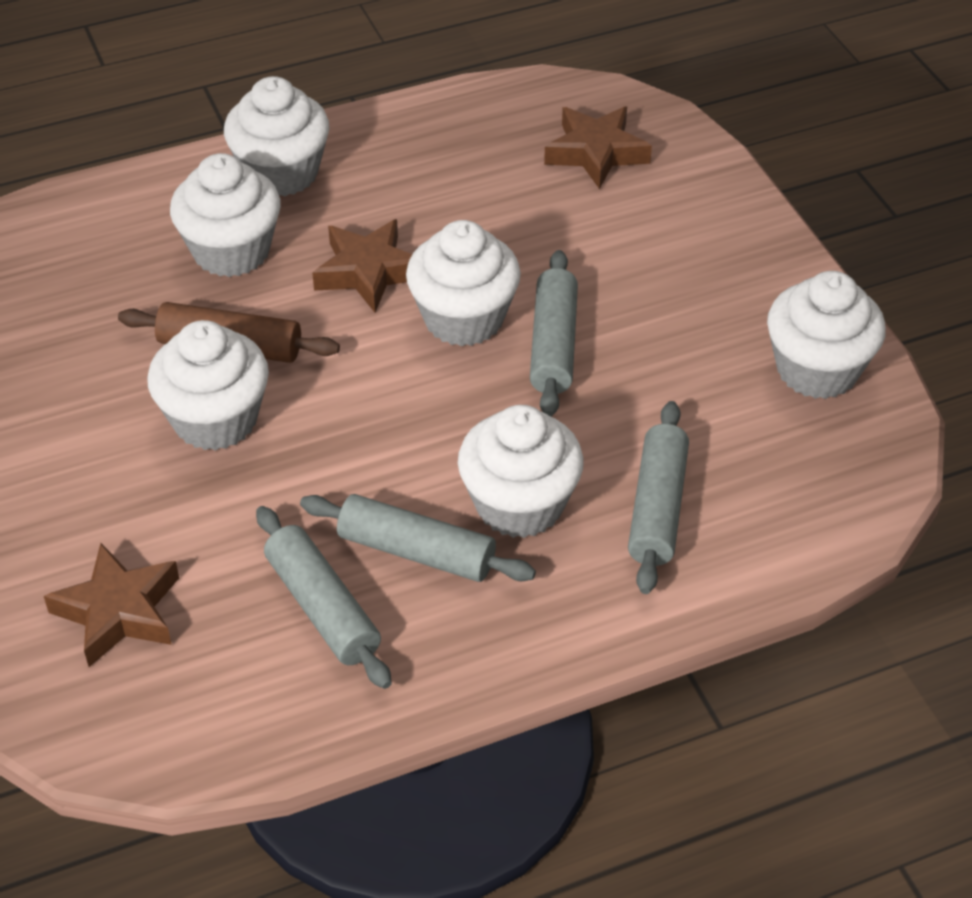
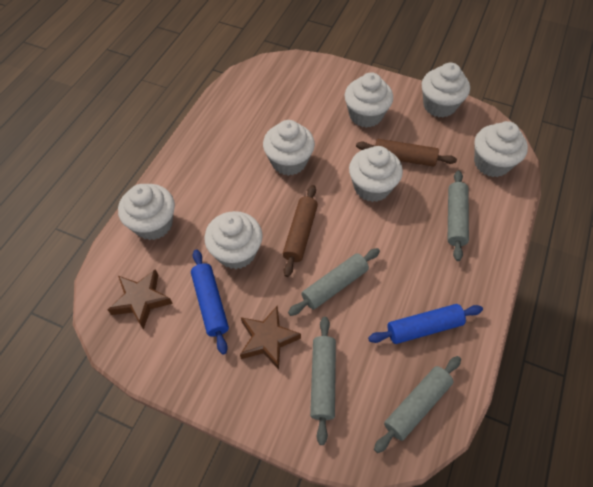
blue rolling pin: 0 -> 2
brown rolling pin: 1 -> 2
brown star: 3 -> 2
white cupcake: 6 -> 7

